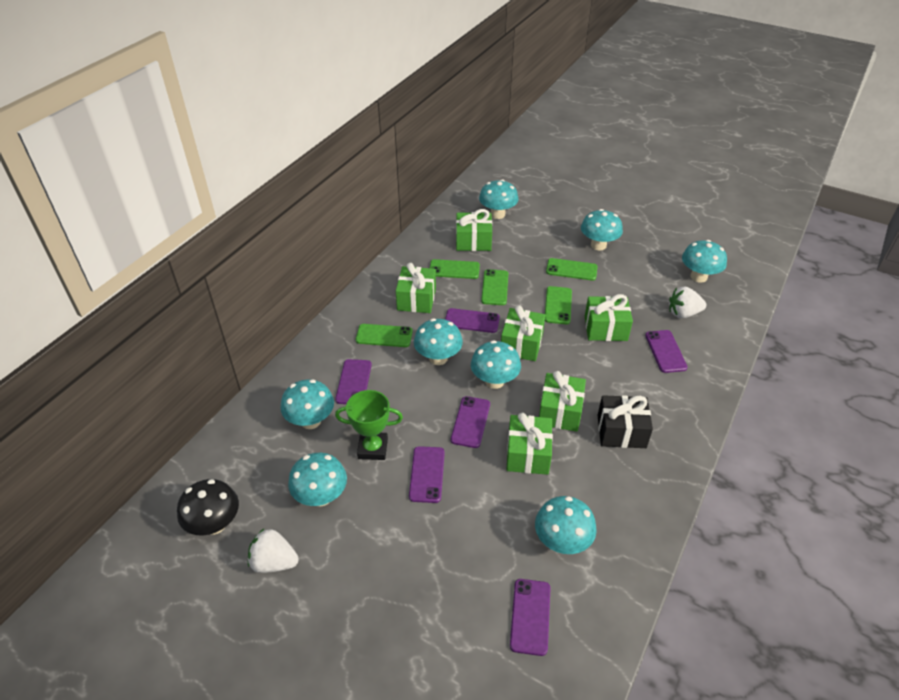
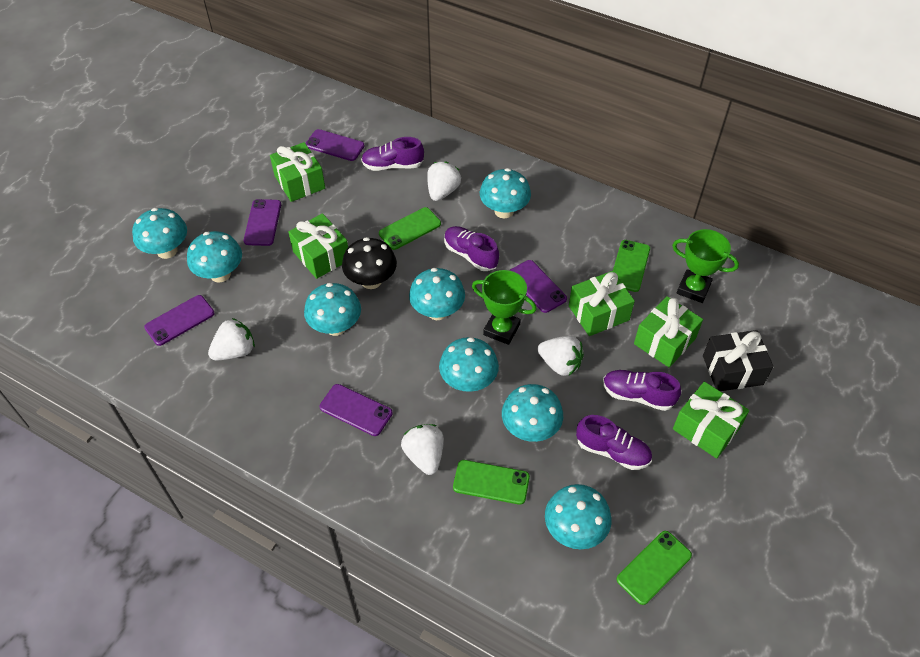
green gift: 6 -> 5
green phone: 5 -> 4
green trophy: 1 -> 2
purple phone: 6 -> 5
purple shoe: 0 -> 4
white strawberry: 2 -> 4

